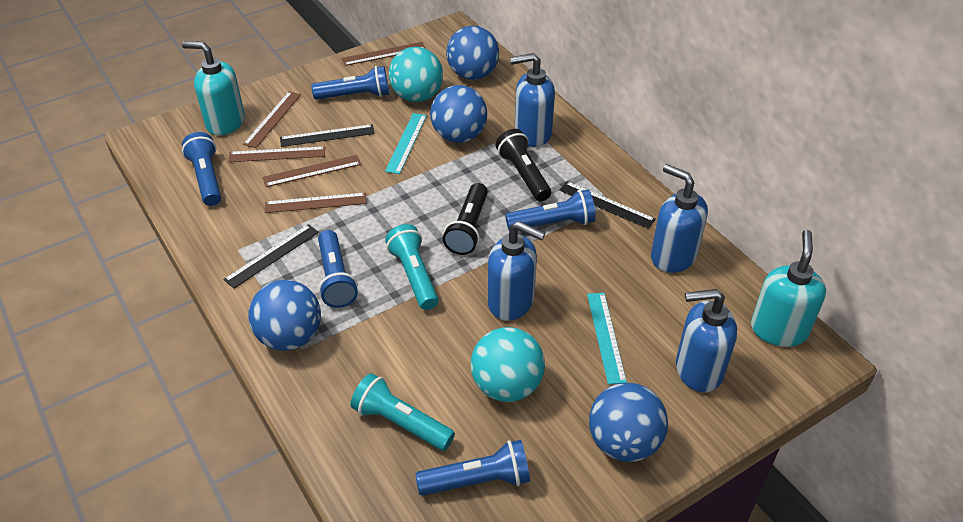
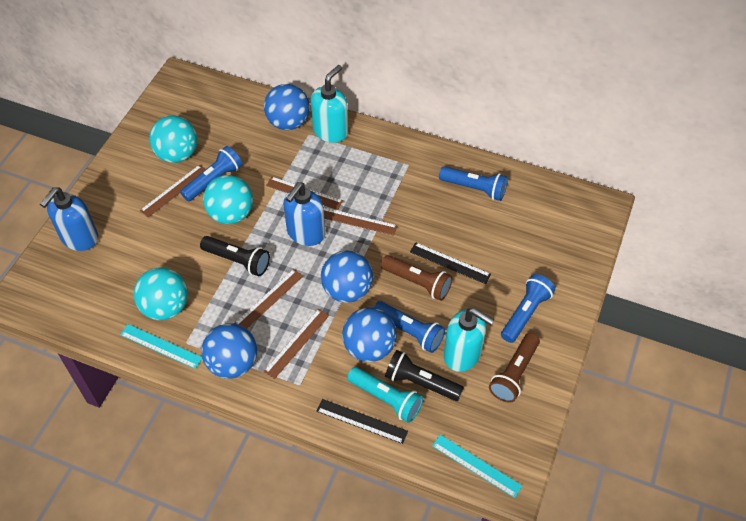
black ruler: 3 -> 2
blue flashlight: 5 -> 4
blue soap dispenser: 4 -> 2
brown flashlight: 0 -> 2
turquoise ball: 2 -> 3
turquoise flashlight: 2 -> 1

